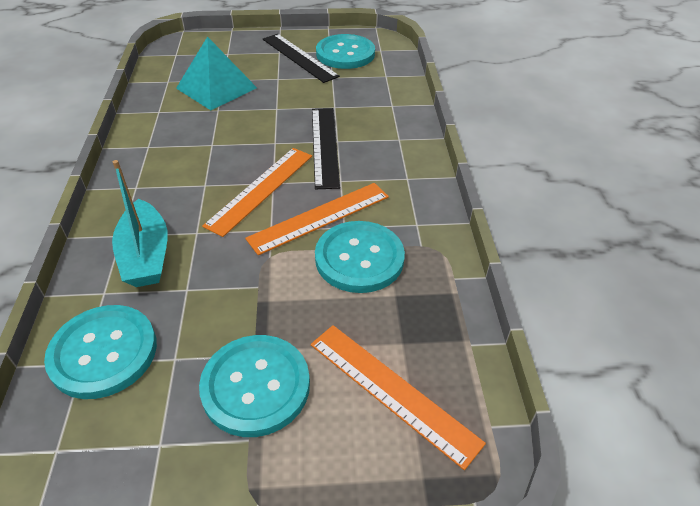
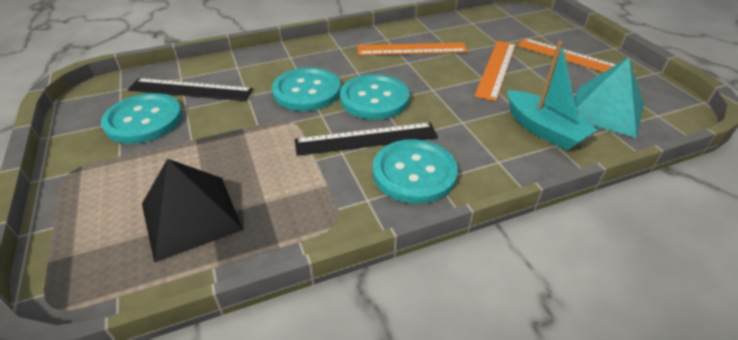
black pyramid: 0 -> 1

